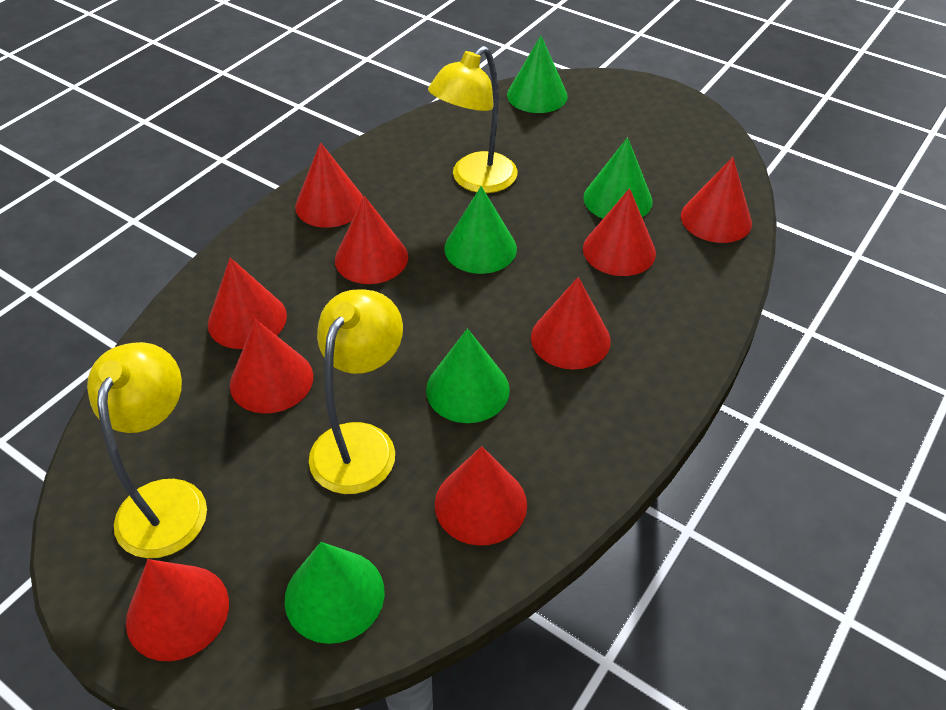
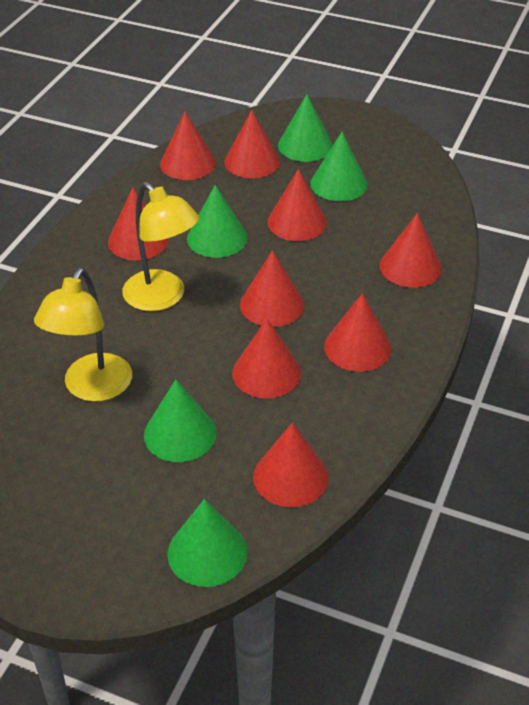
yellow lamp: 3 -> 2

